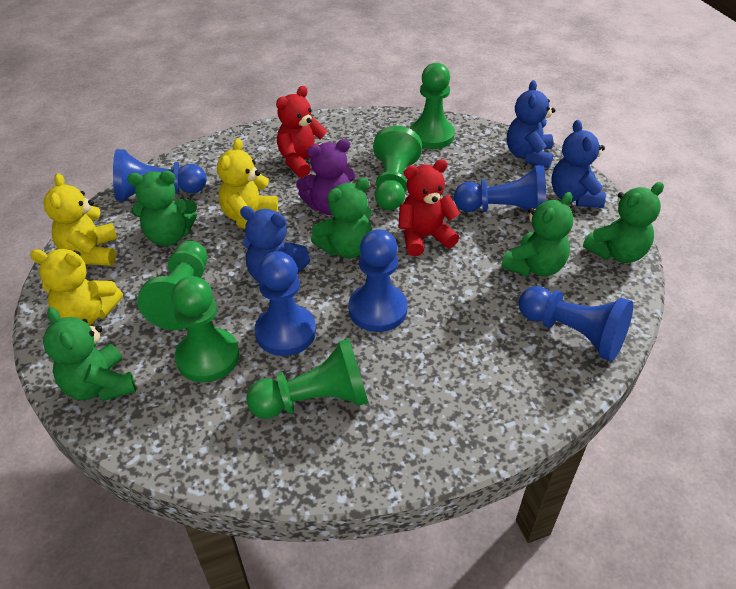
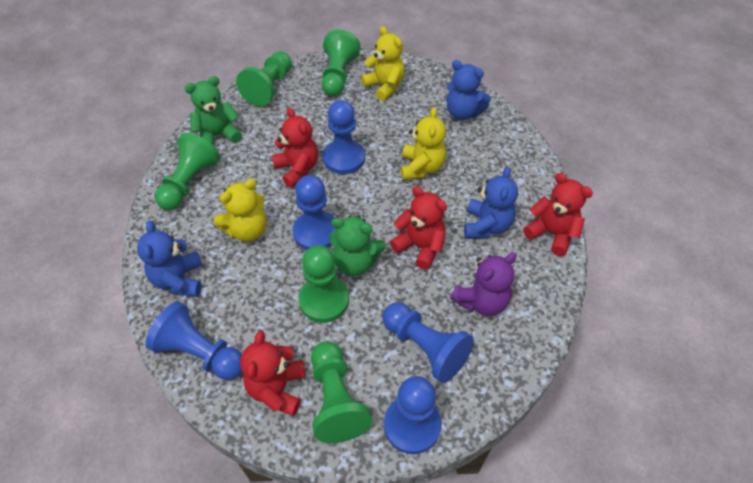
green teddy bear: 5 -> 2
red teddy bear: 2 -> 4

